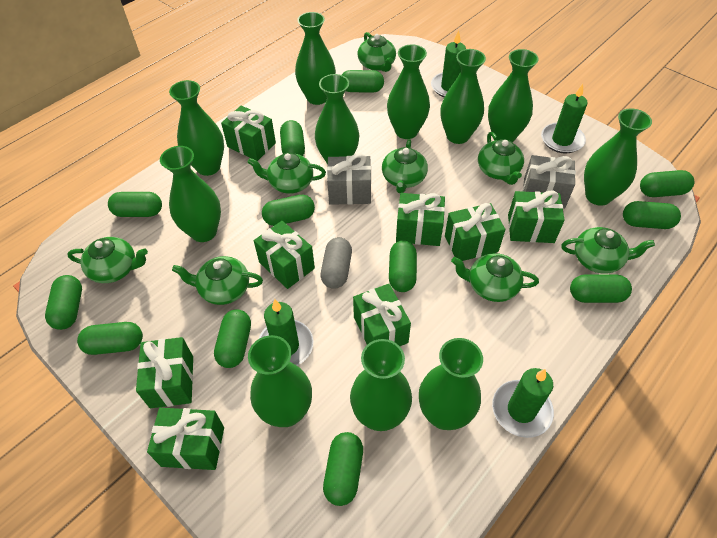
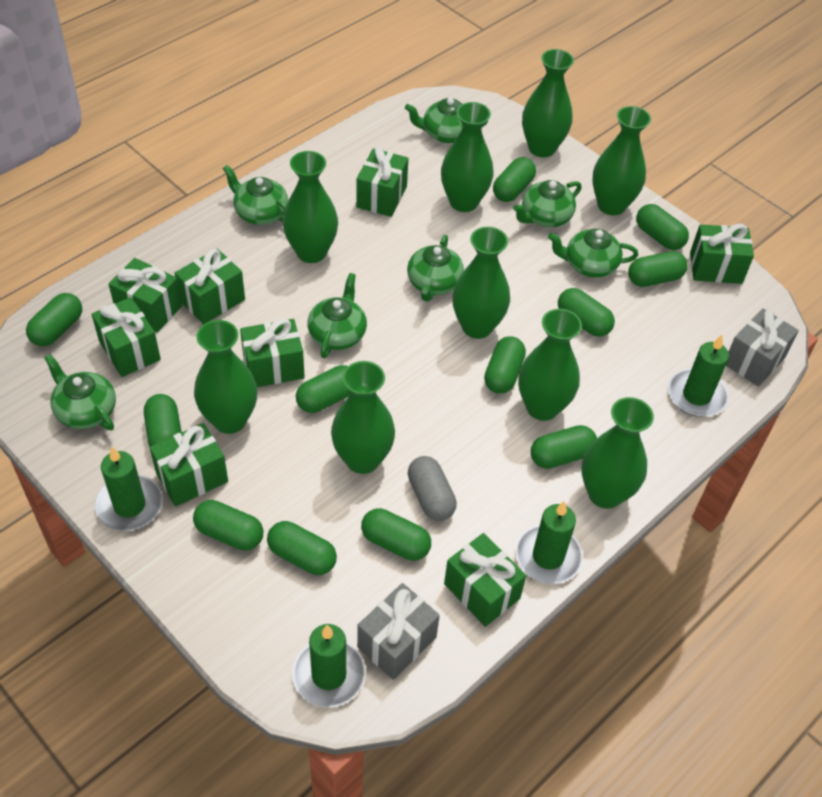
green teapot: 8 -> 7
green vase: 11 -> 9

